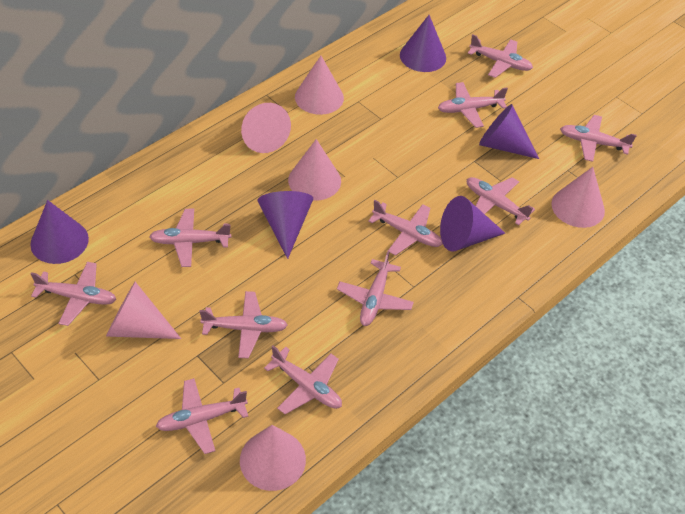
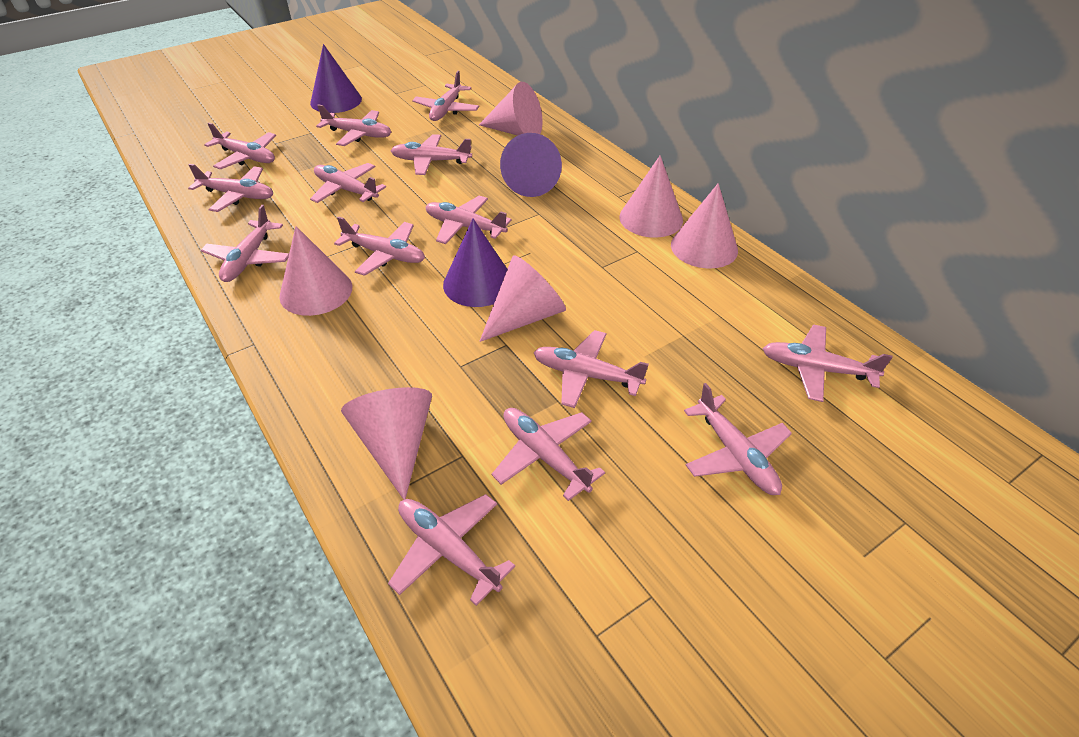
pink plane: 11 -> 14
purple cone: 5 -> 3

